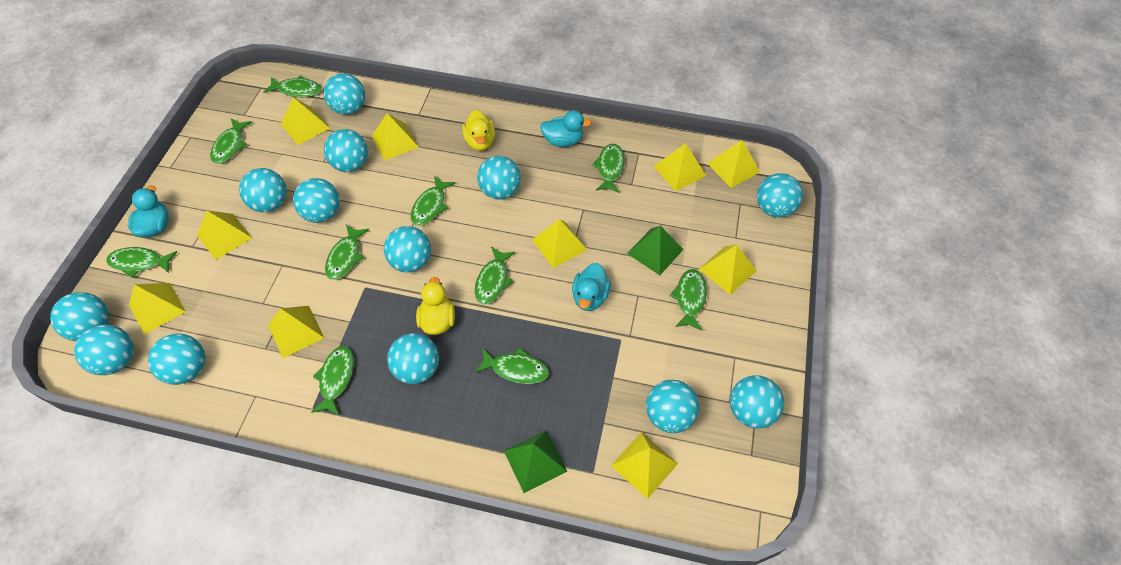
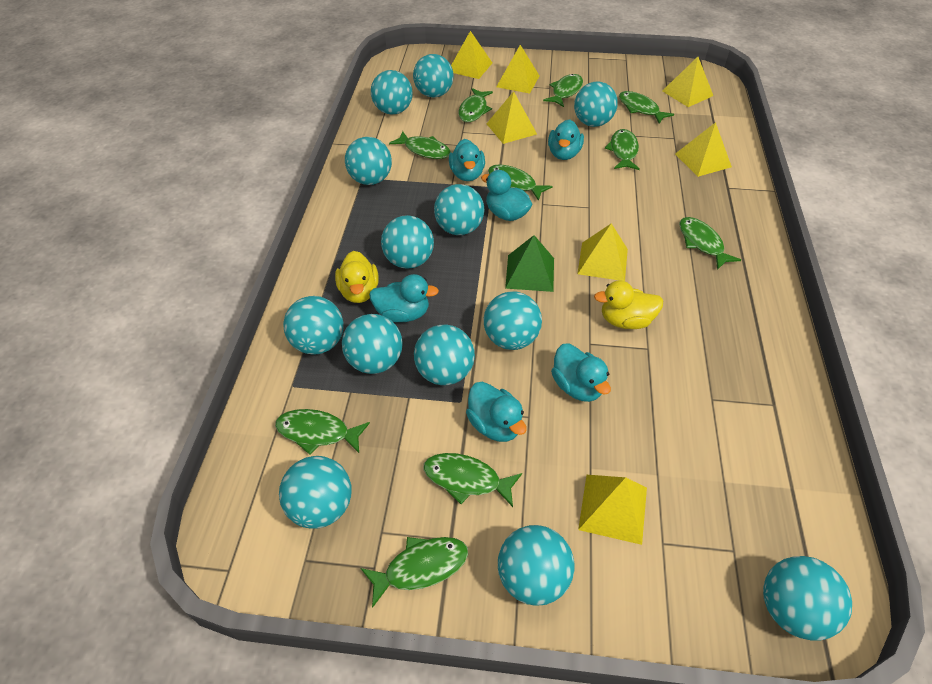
green pyramid: 2 -> 1
turquoise duck: 3 -> 6
yellow pyramid: 10 -> 7

